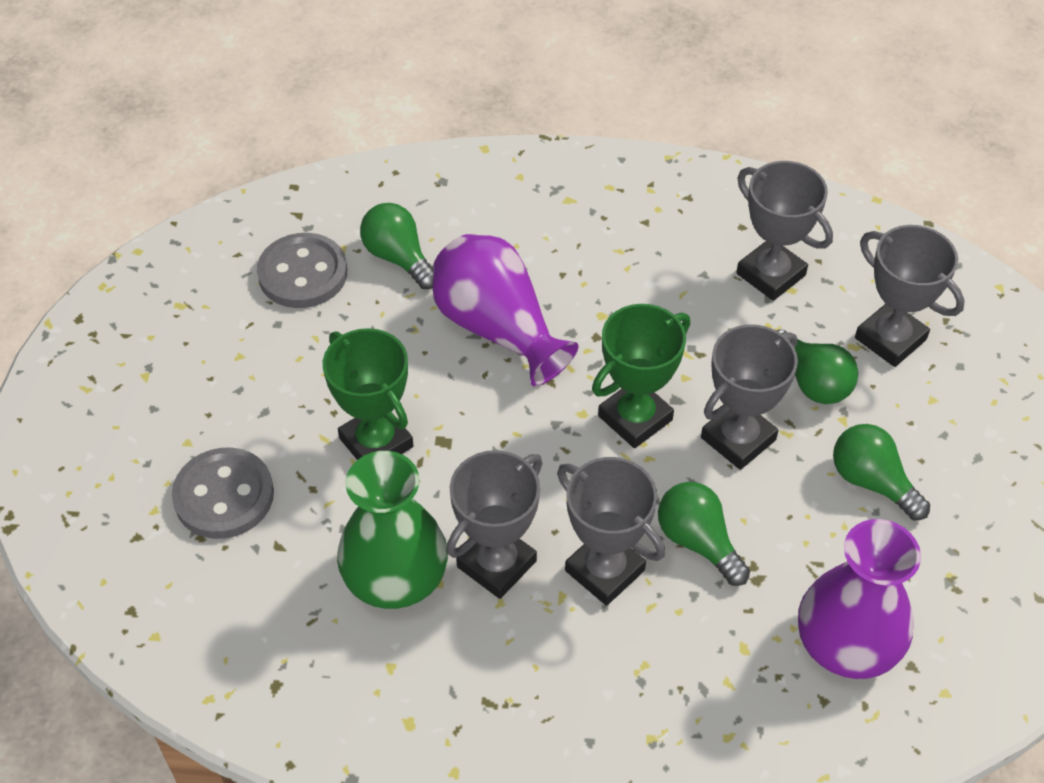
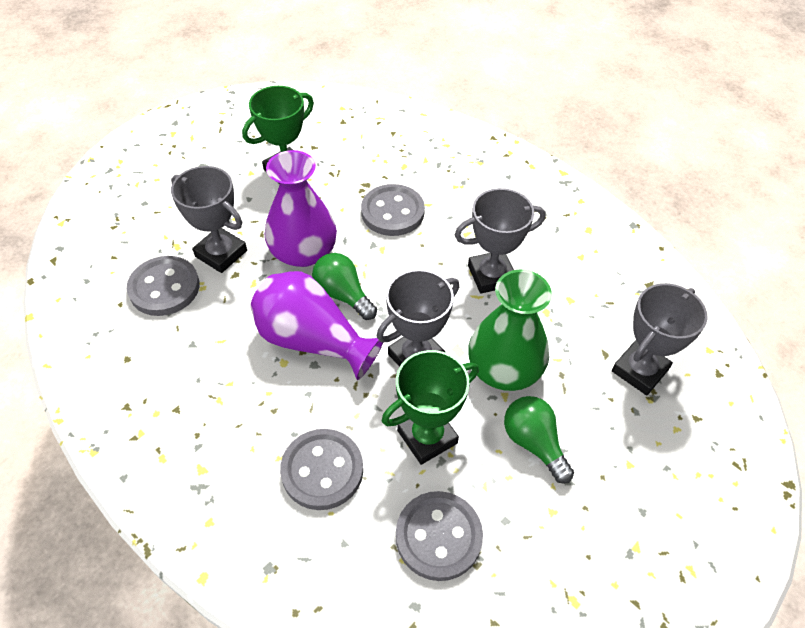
green light bulb: 4 -> 2
grey button: 2 -> 4
grey trophy: 5 -> 4

